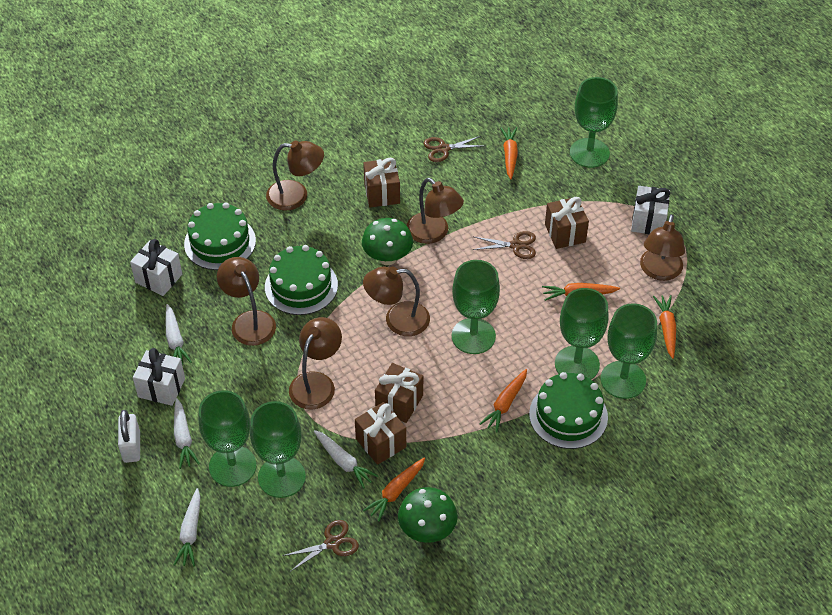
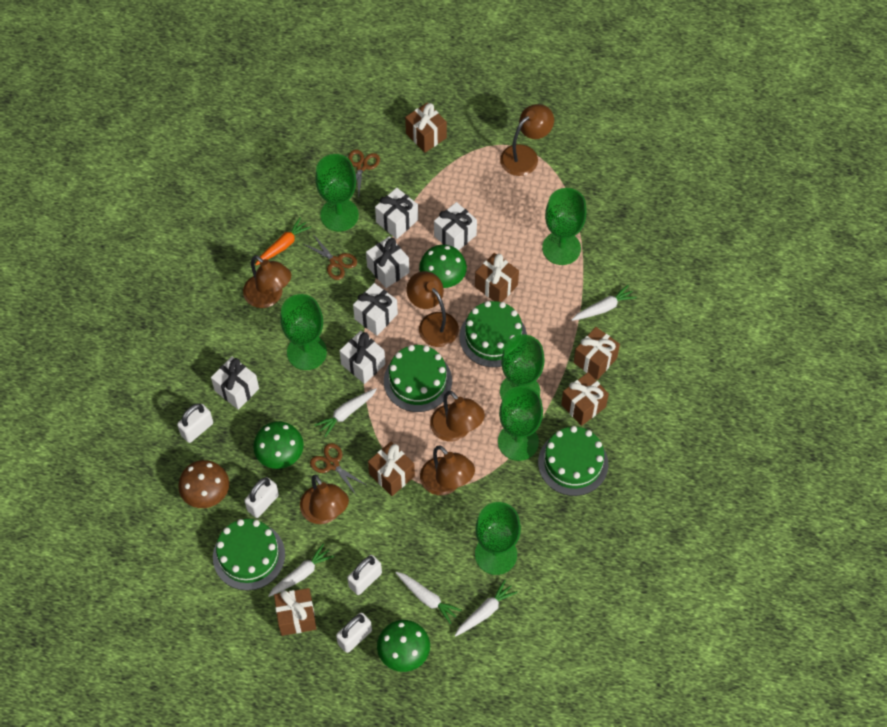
brown gift: 4 -> 6
brown mushroom: 0 -> 1
green cake: 3 -> 4
green mushroom: 2 -> 3
orange carrot: 5 -> 1
white carrot: 4 -> 5
white gift: 3 -> 6
white padlock: 1 -> 4

